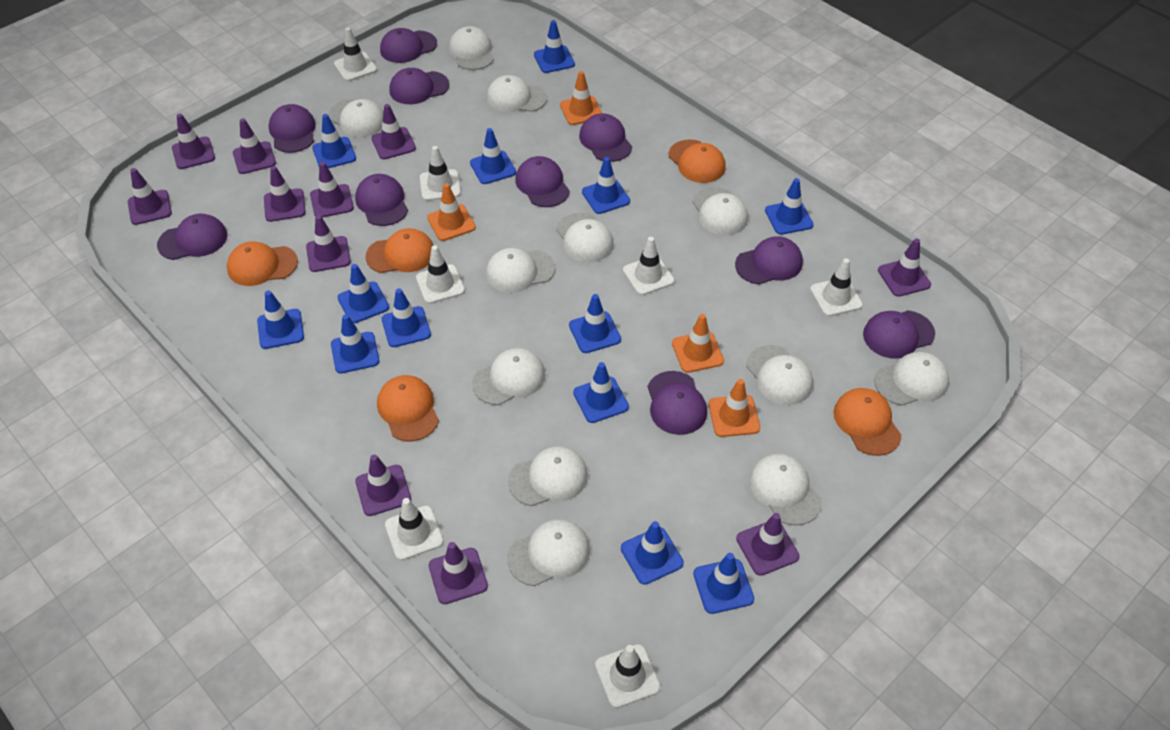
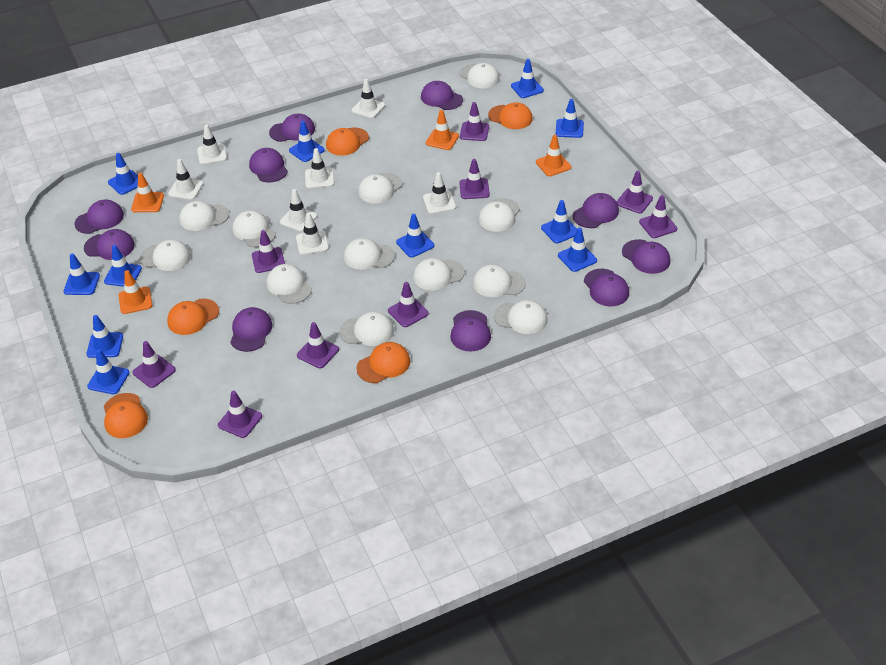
blue traffic cone: 13 -> 11
purple traffic cone: 11 -> 9

